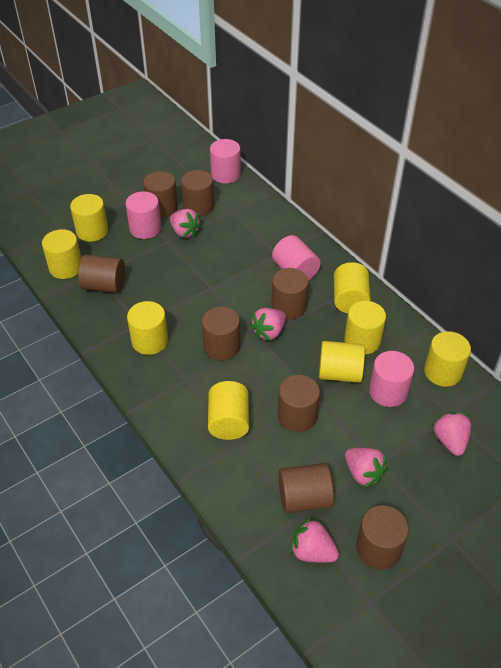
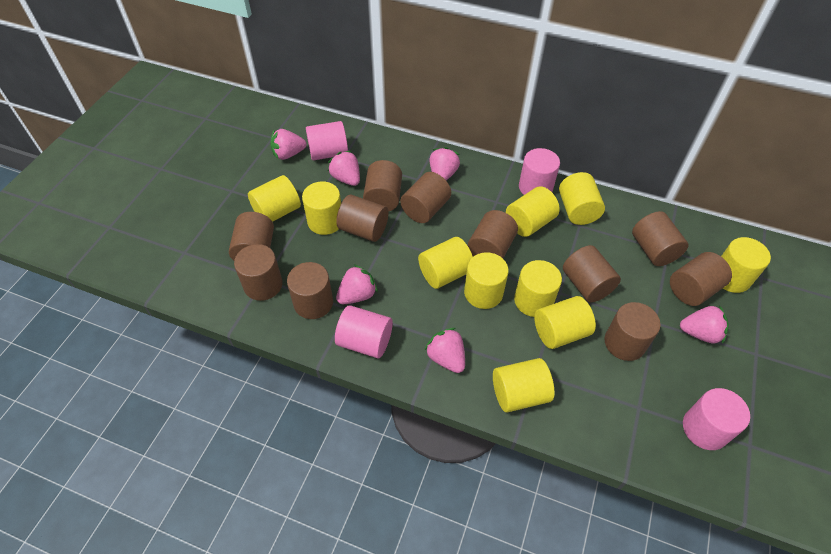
brown cylinder: 8 -> 11
pink strawberry: 5 -> 6
yellow cylinder: 8 -> 10

